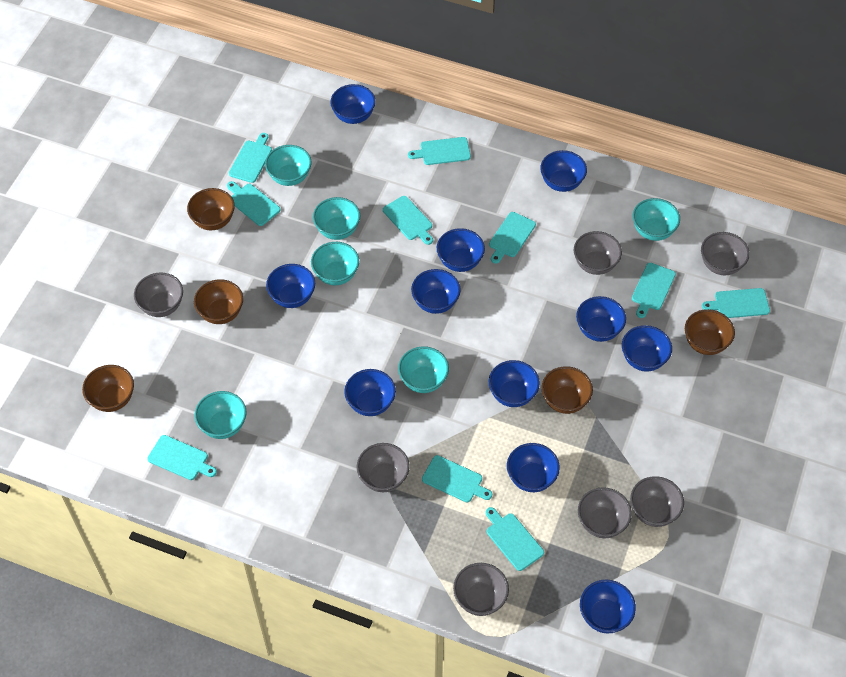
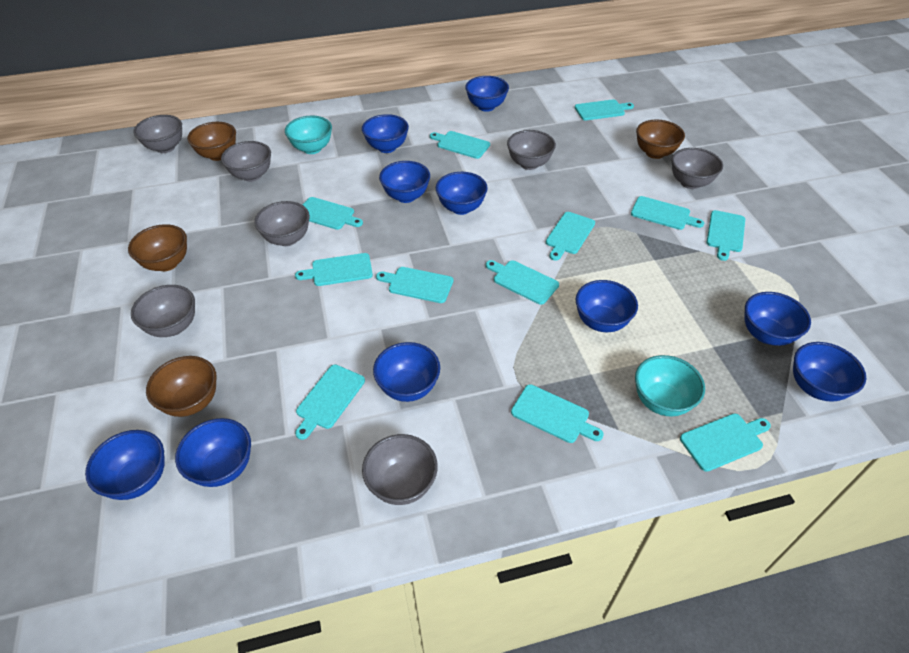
blue bowl: 11 -> 10
brown bowl: 5 -> 4
turquoise bowl: 6 -> 2
turquoise cutting board: 10 -> 12

